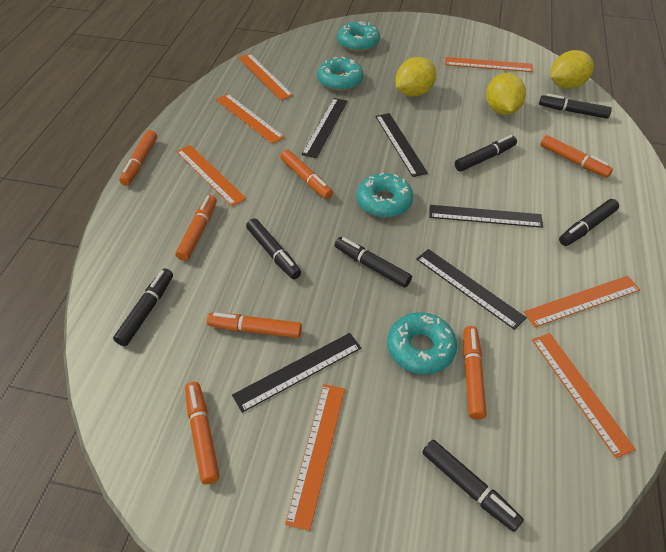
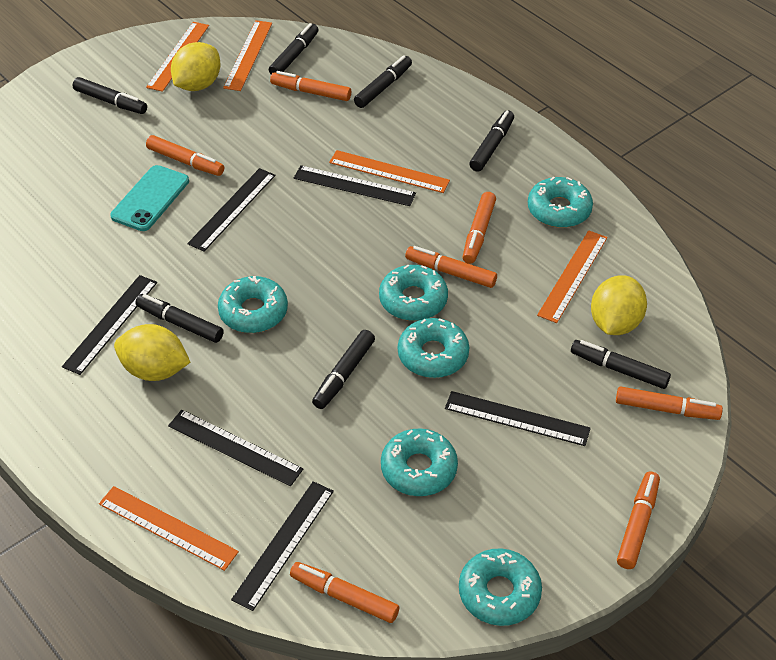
black ruler: 5 -> 6
orange ruler: 7 -> 5
turquoise donut: 4 -> 6
turquoise phone: 0 -> 1

